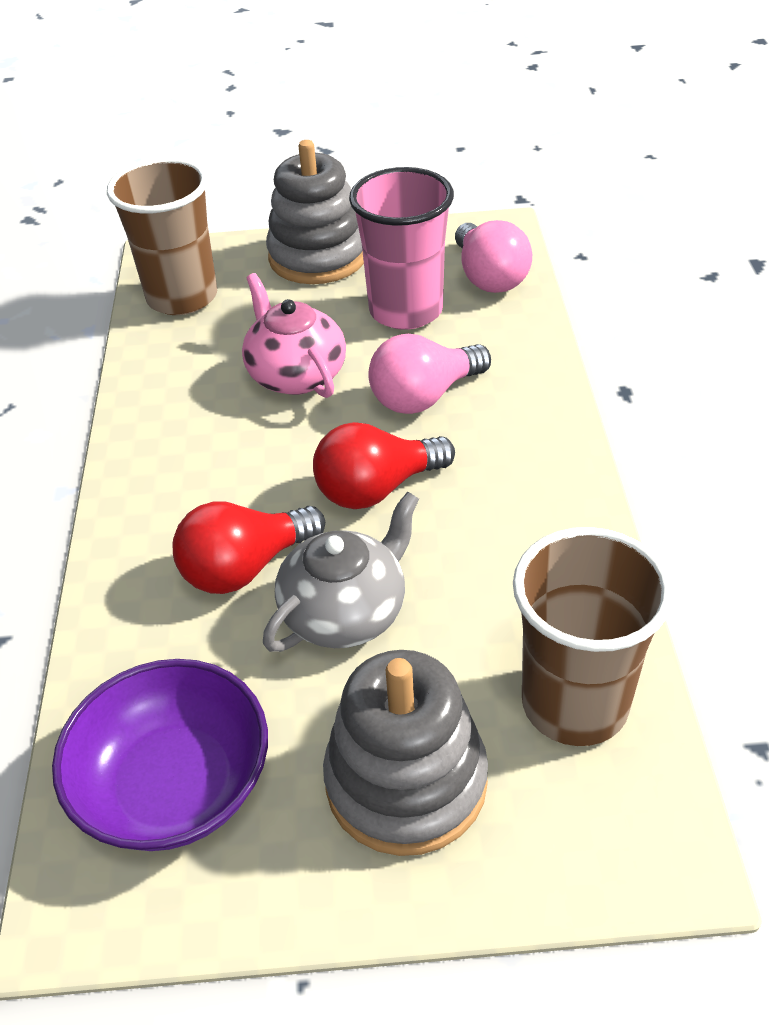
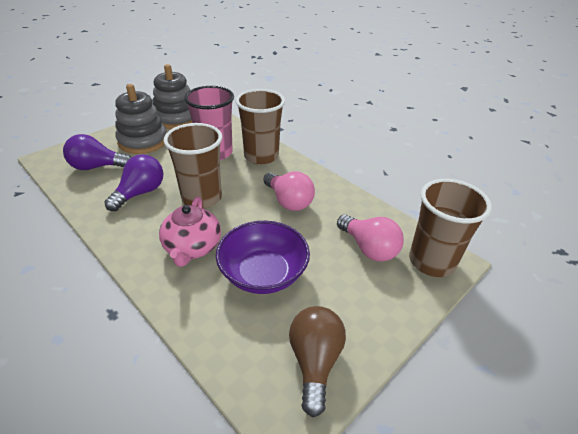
brown cup: 2 -> 3
brown light bulb: 0 -> 1
grey teapot: 1 -> 0
purple light bulb: 0 -> 2
red light bulb: 2 -> 0

